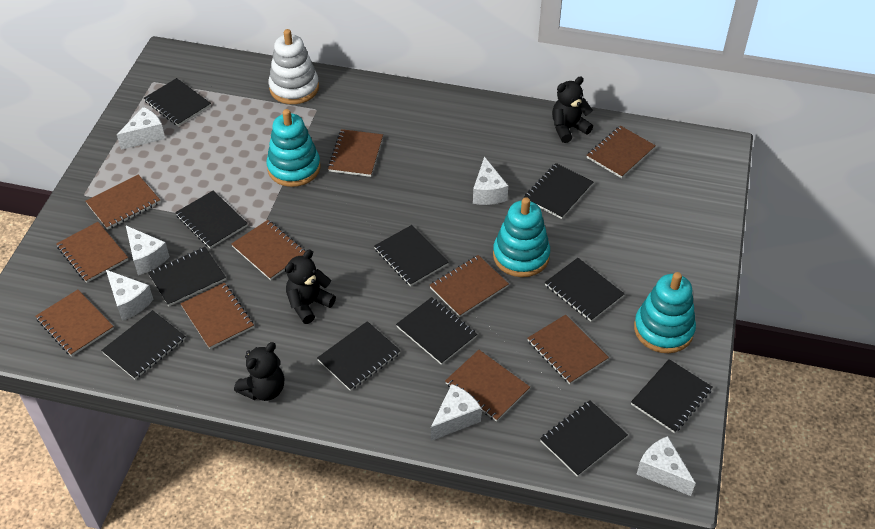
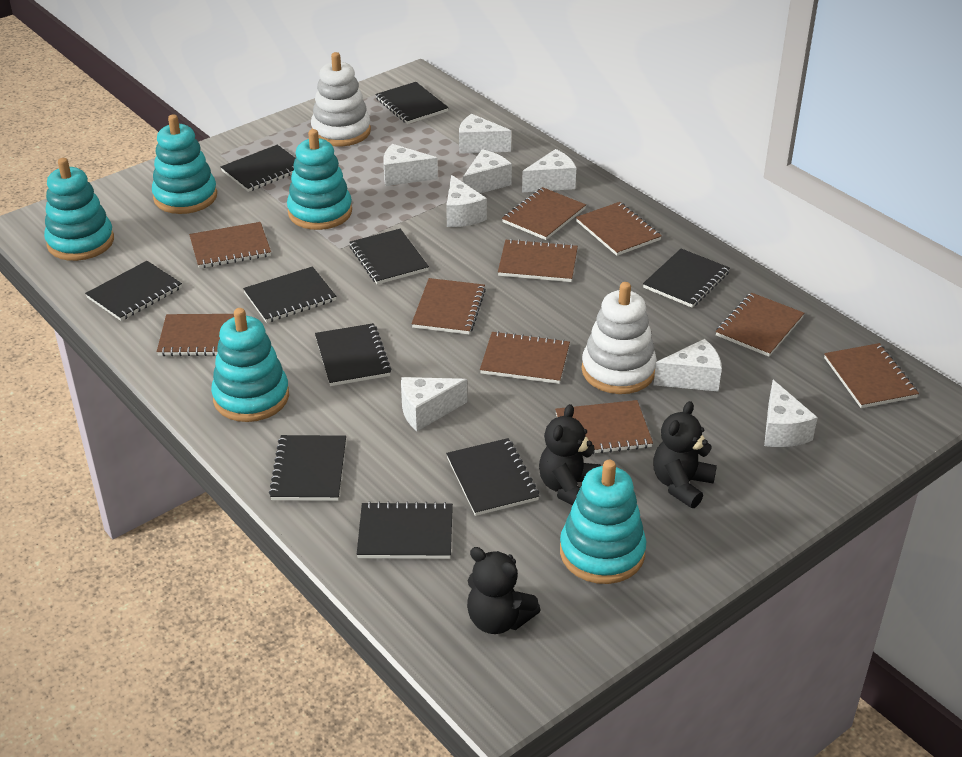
black notebook: 11 -> 10
turquoise stacking toy: 3 -> 5
white cheese: 6 -> 8
white stacking toy: 1 -> 2

